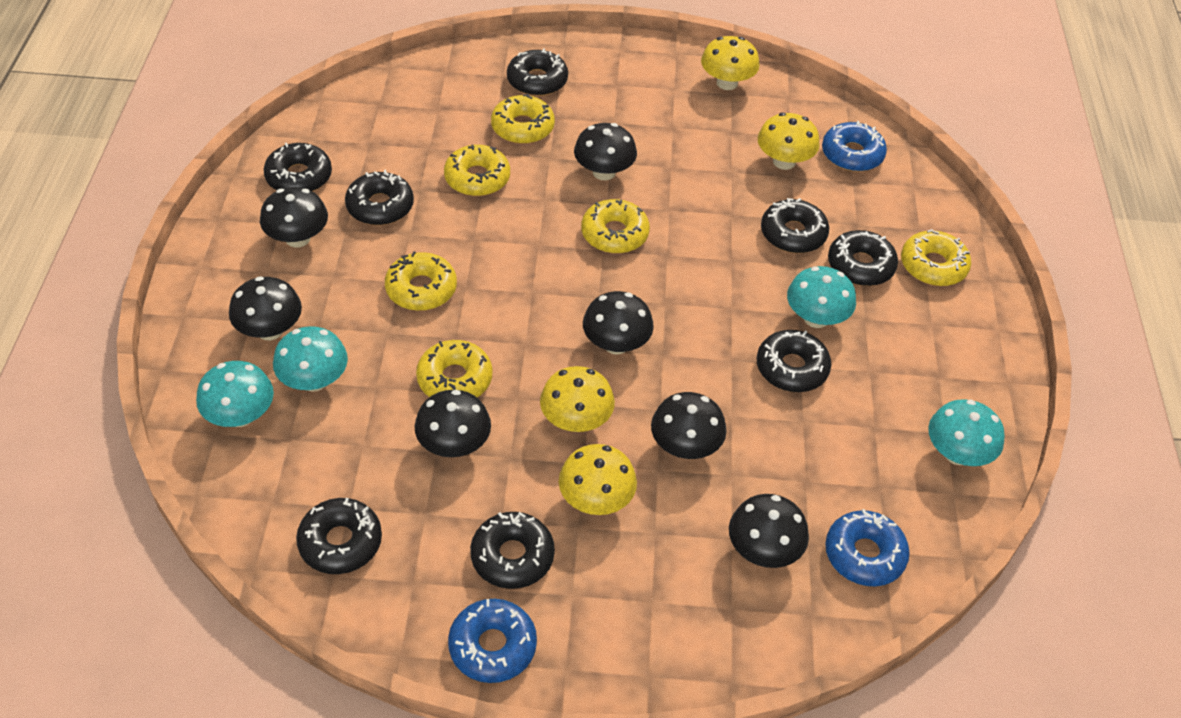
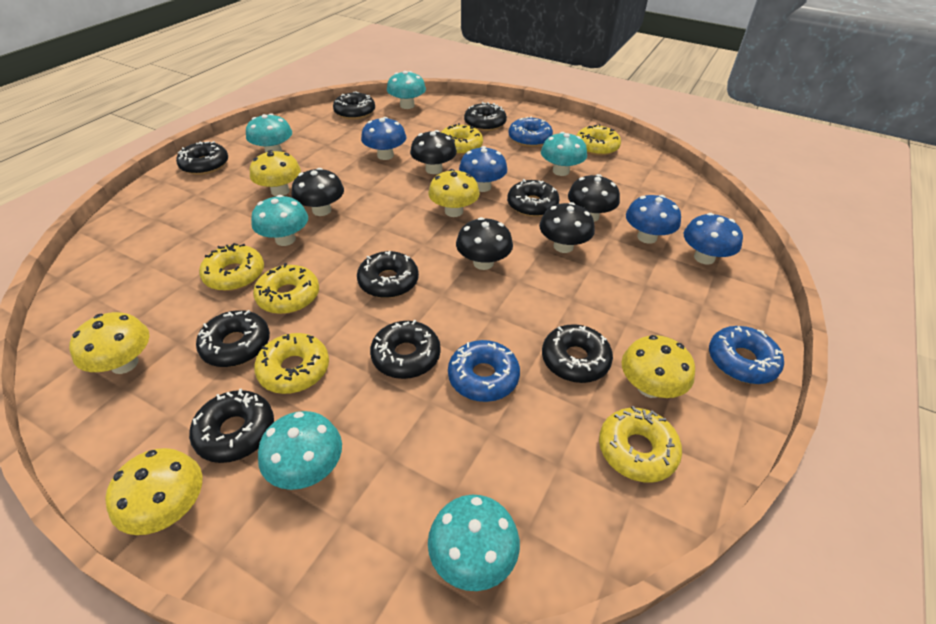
black donut: 8 -> 9
black mushroom: 7 -> 5
blue mushroom: 0 -> 4
turquoise mushroom: 4 -> 6
yellow mushroom: 4 -> 5

